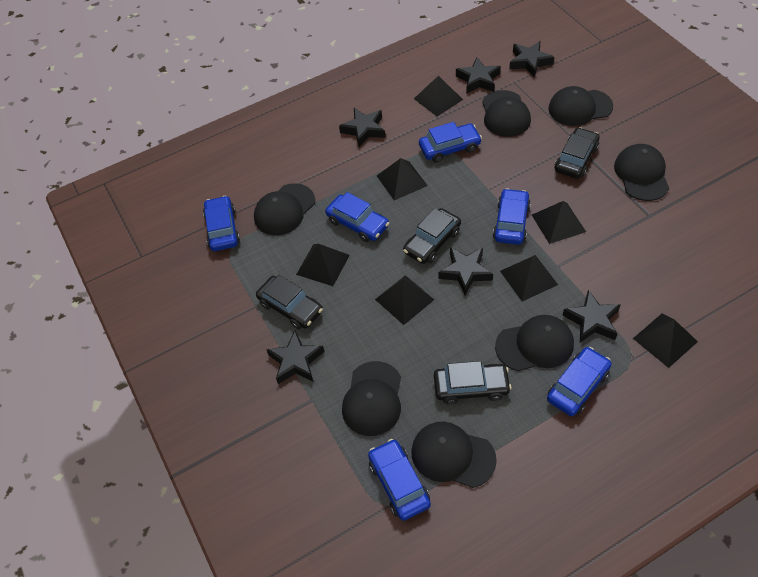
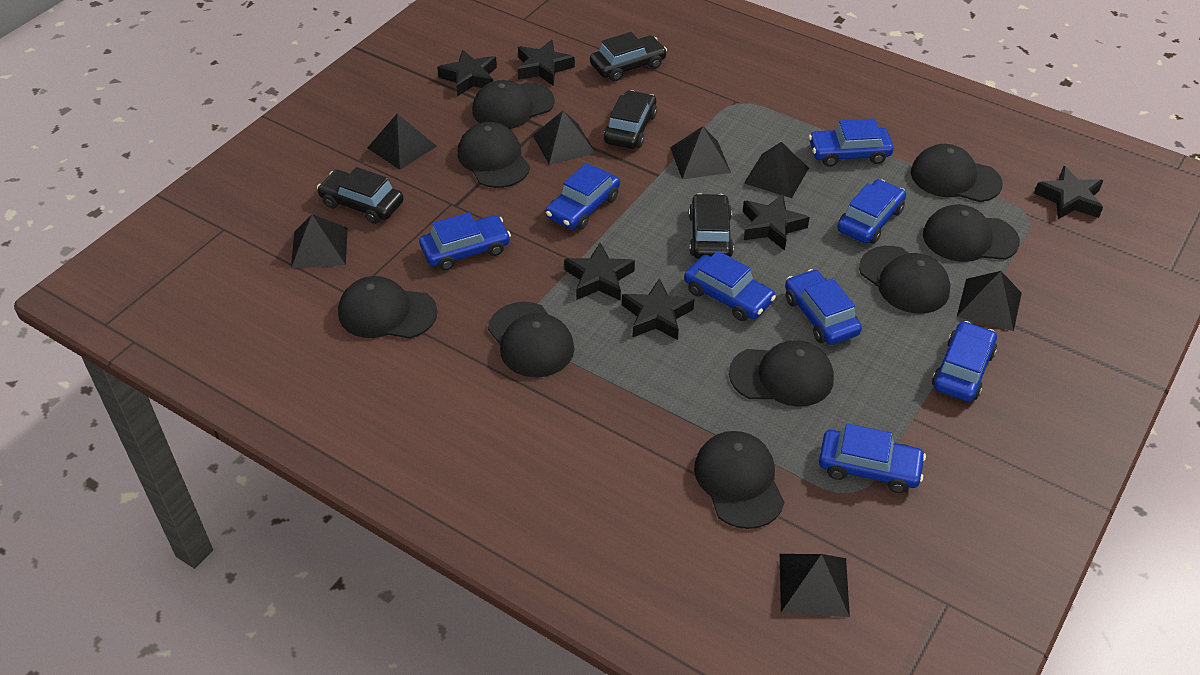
black cap: 7 -> 9
blue car: 6 -> 8

